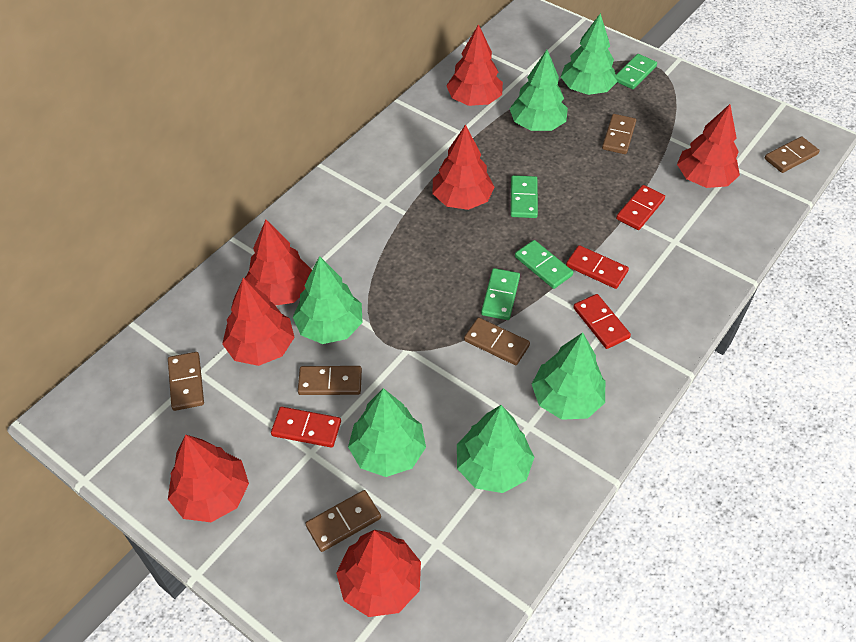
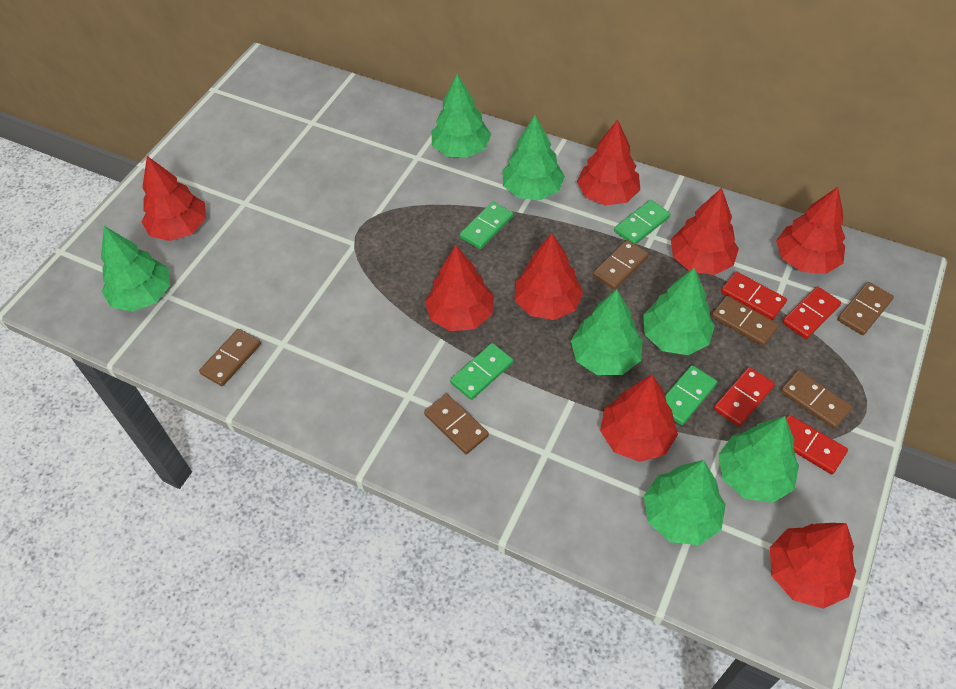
green tree: 6 -> 7
red tree: 7 -> 8

